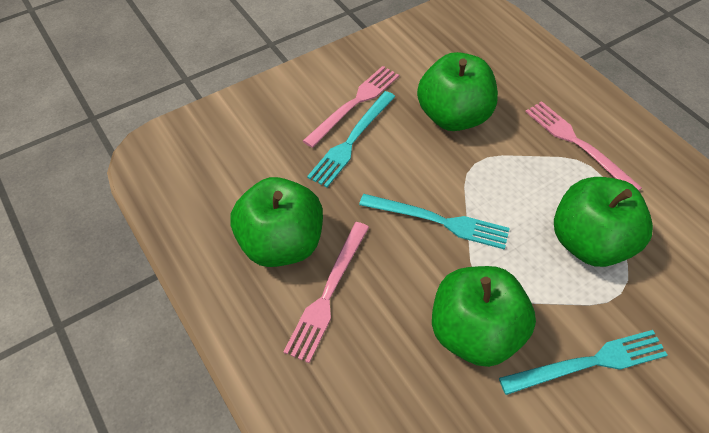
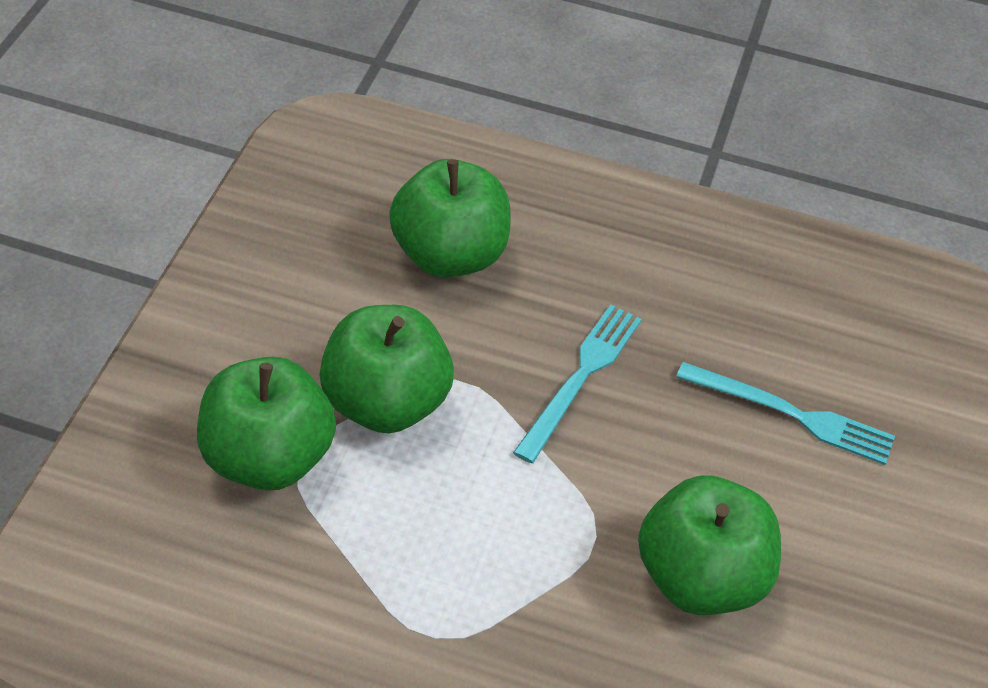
pink fork: 3 -> 0
turquoise fork: 3 -> 2

